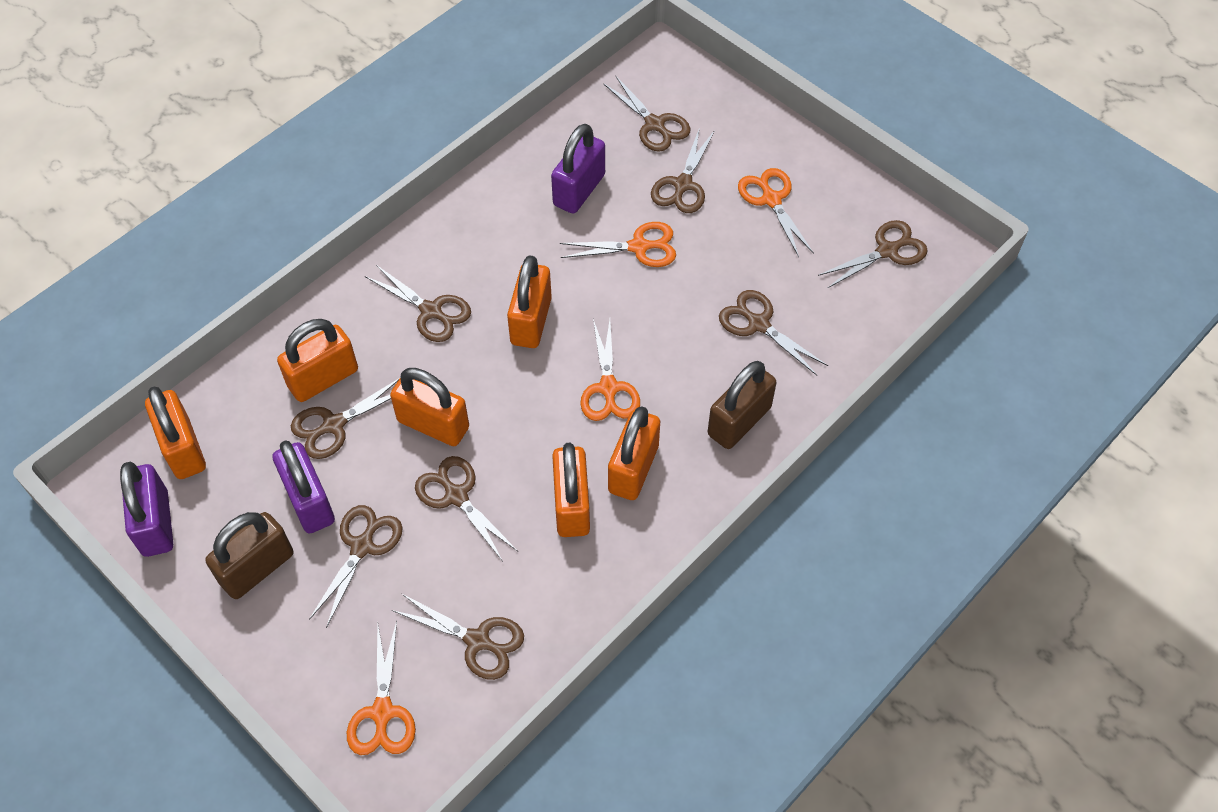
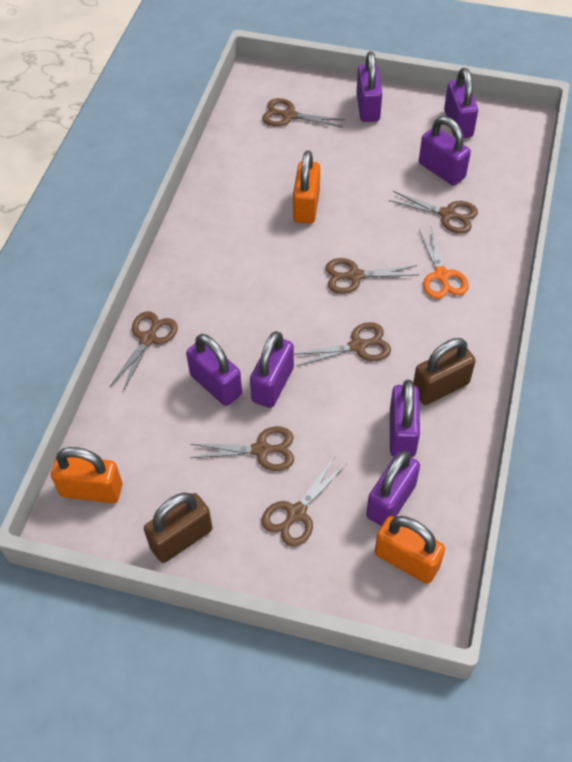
brown scissors: 9 -> 7
orange padlock: 6 -> 3
orange scissors: 4 -> 1
purple padlock: 3 -> 7

